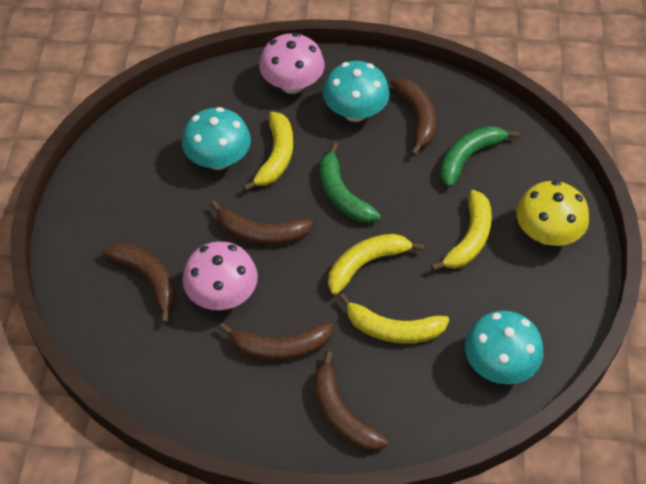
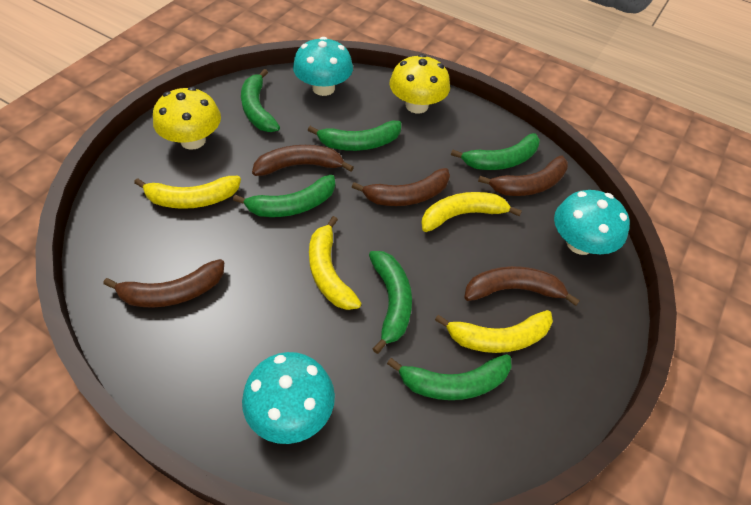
green banana: 2 -> 6
pink mushroom: 2 -> 0
yellow mushroom: 1 -> 2

